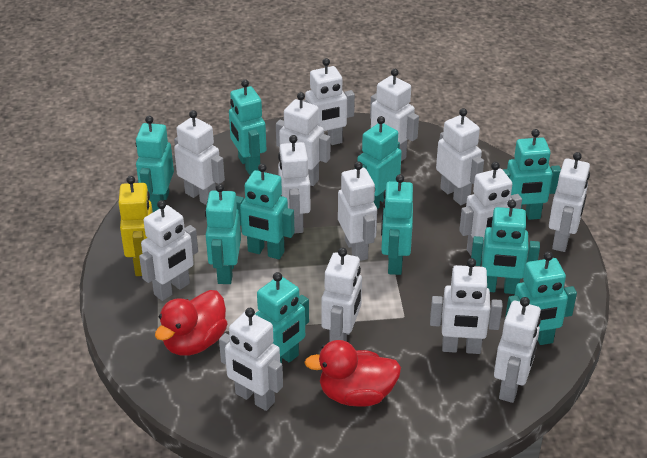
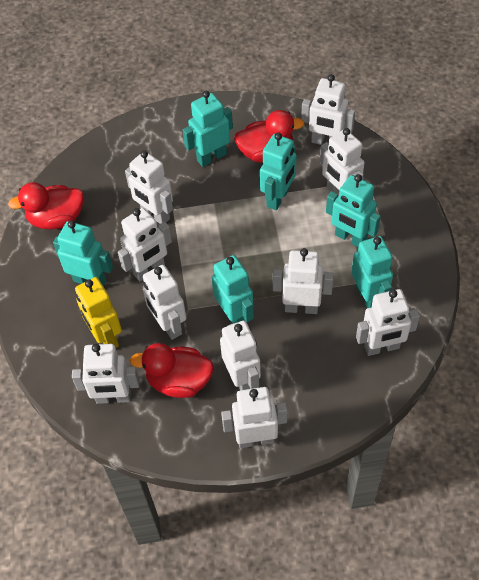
red duck: 2 -> 3
turquoise robot: 10 -> 6
white robot: 14 -> 10

